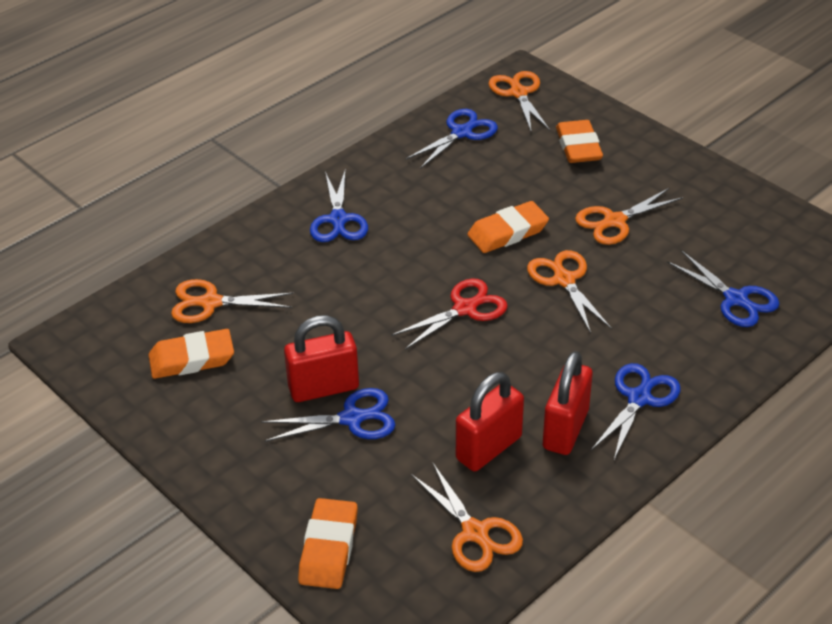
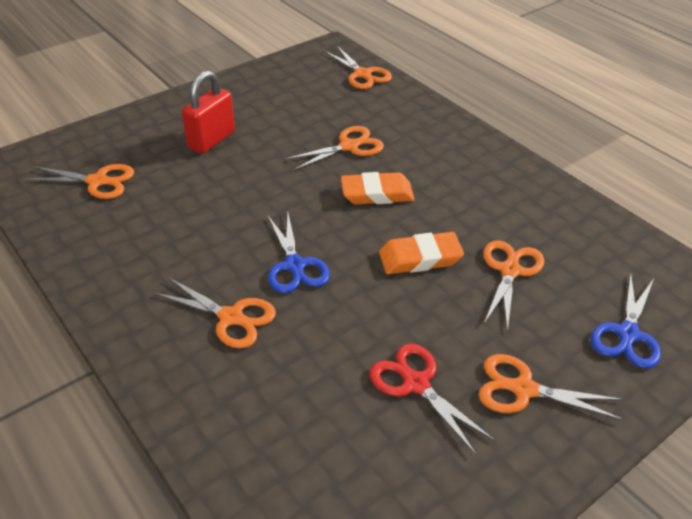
blue scissors: 5 -> 2
orange eraser: 4 -> 2
orange scissors: 5 -> 6
red padlock: 3 -> 1

